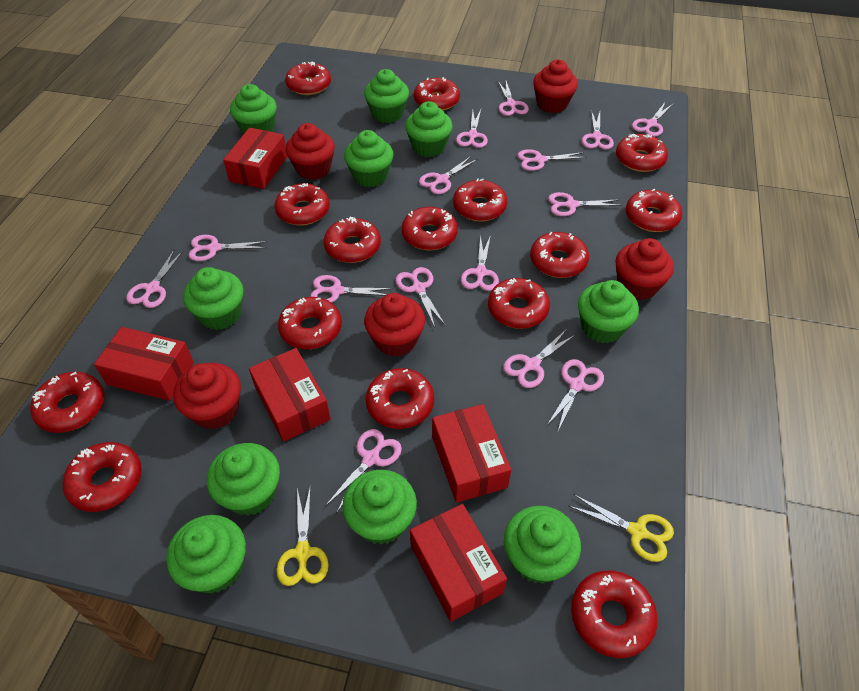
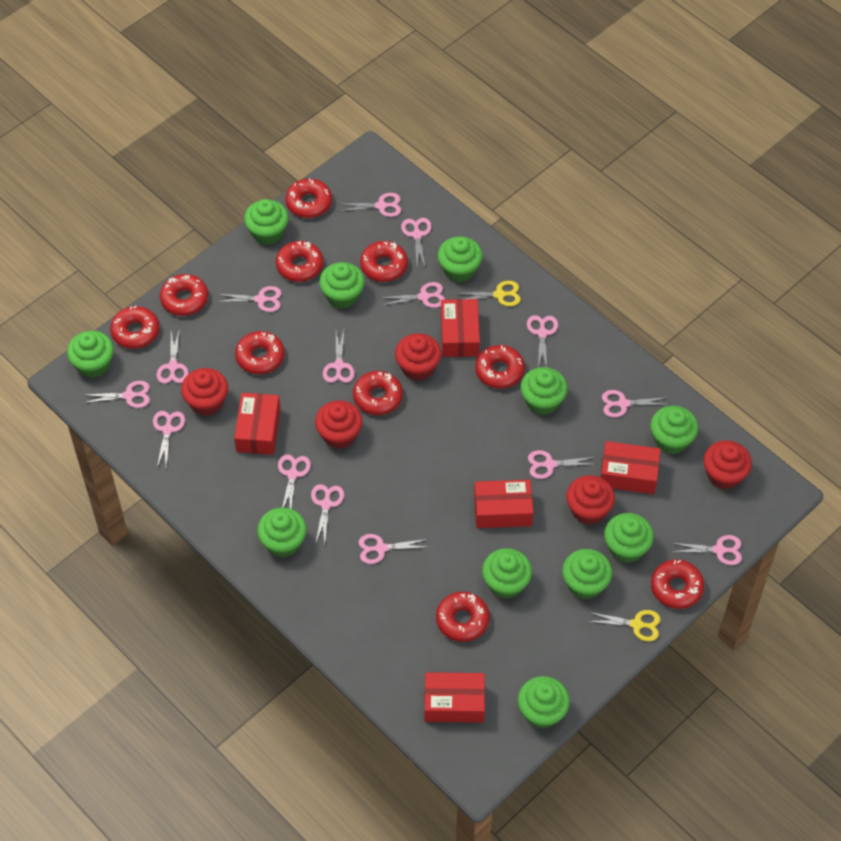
green cupcake: 10 -> 11
red donut: 15 -> 10

